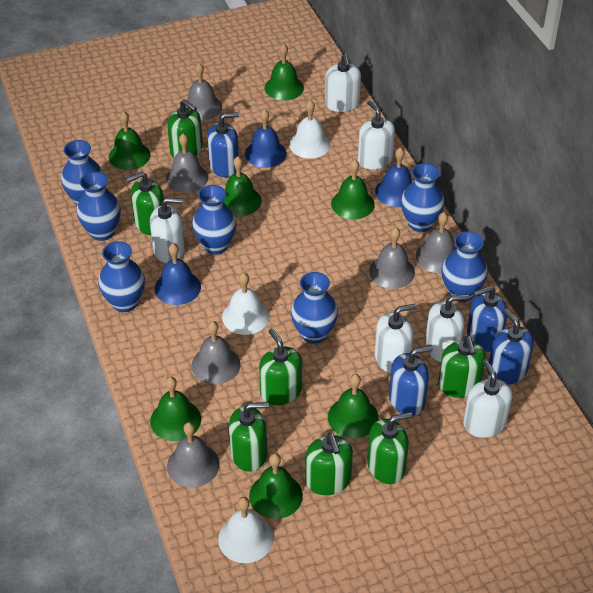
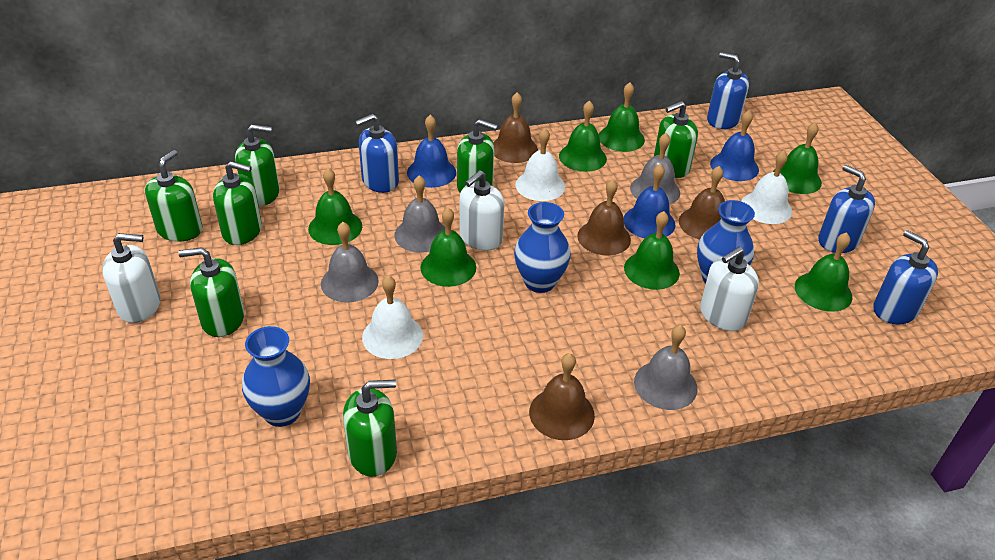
blue vase: 7 -> 3
brown bell: 0 -> 4
grey bell: 6 -> 4
white soap dispenser: 6 -> 3

